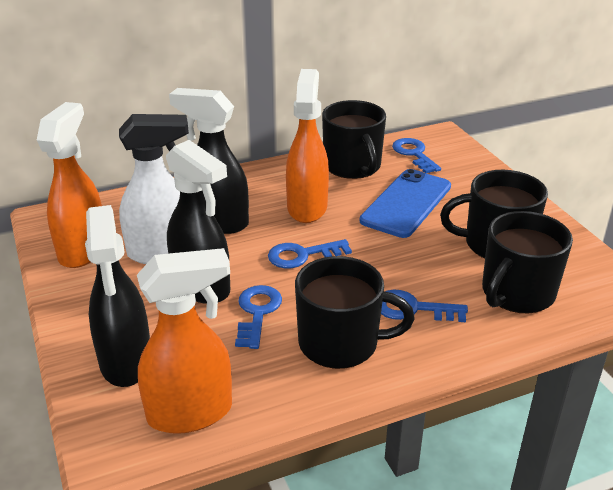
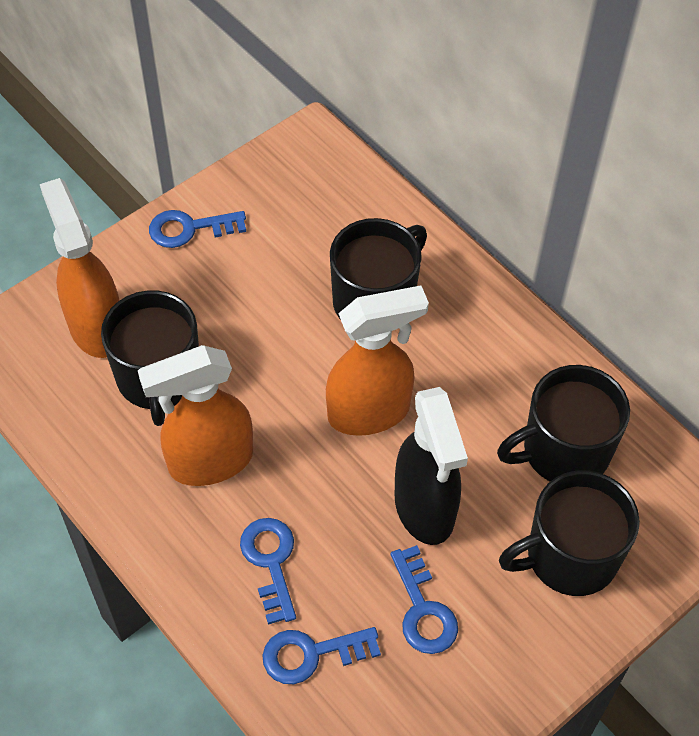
black spray bottle: 3 -> 1
blue phone: 1 -> 0
white spray bottle: 1 -> 0

